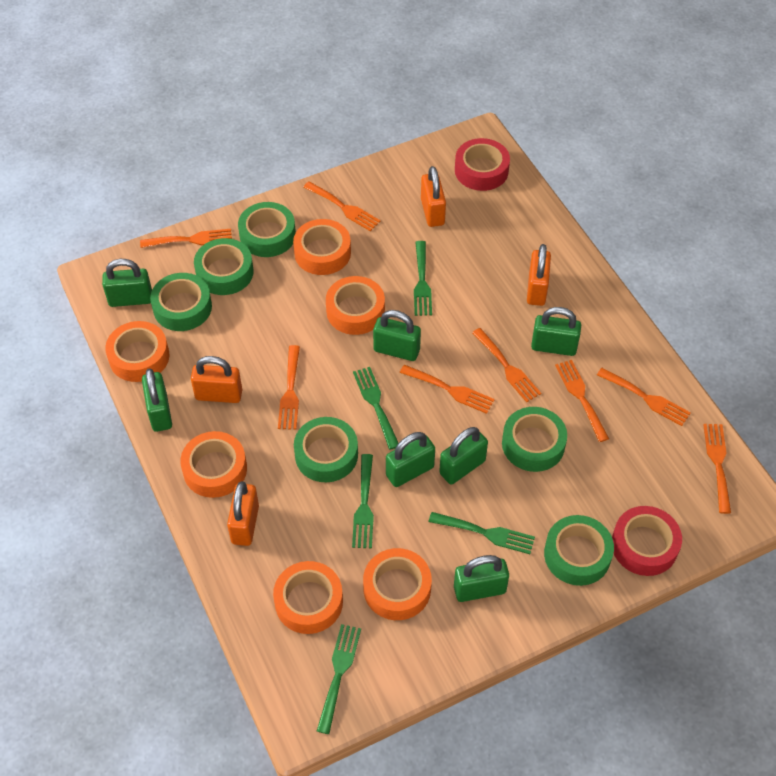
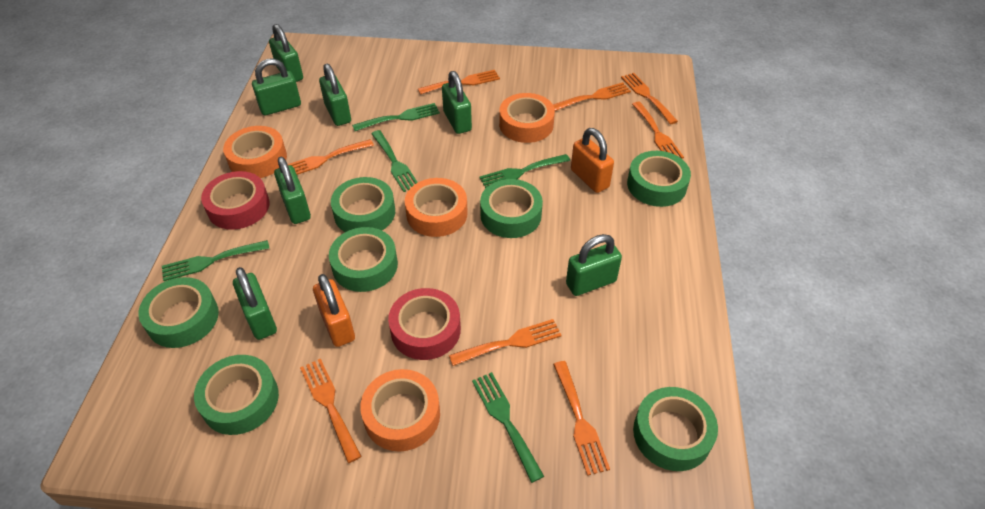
green tape: 6 -> 7
orange padlock: 4 -> 2
orange tape: 6 -> 4

